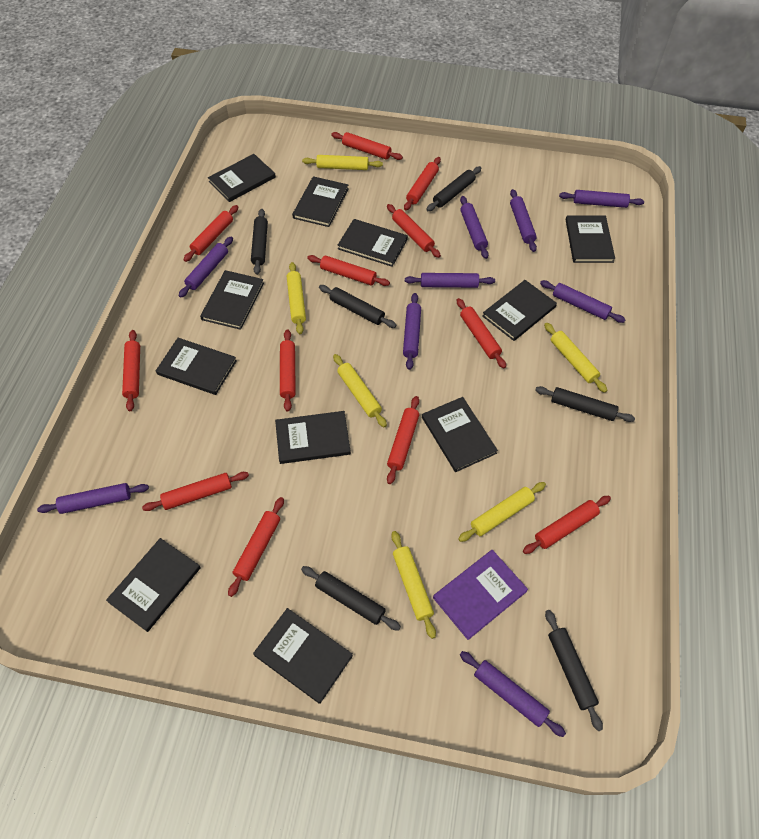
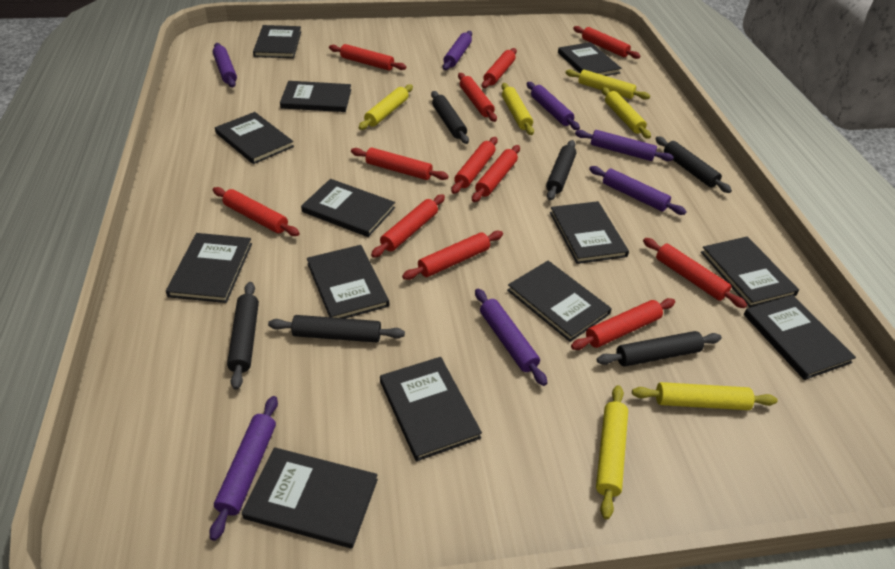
black book: 11 -> 13
purple book: 1 -> 0
purple rolling pin: 9 -> 7

